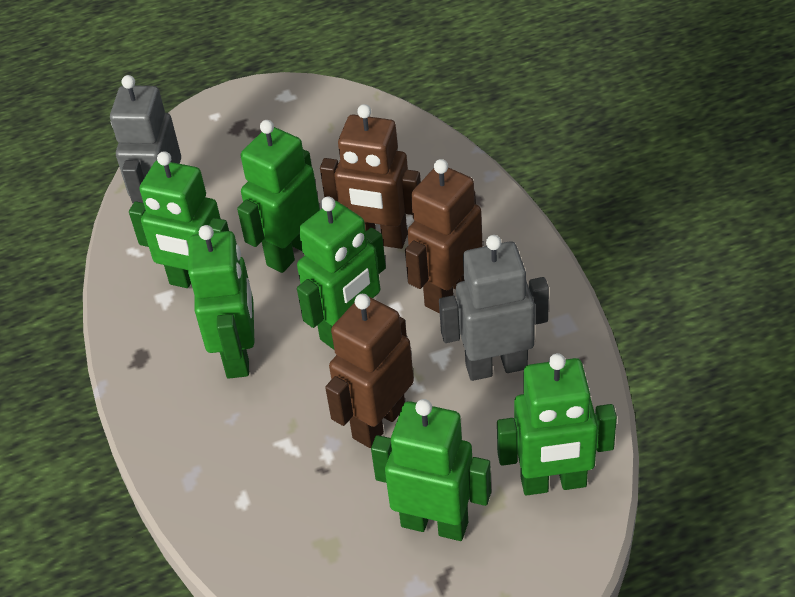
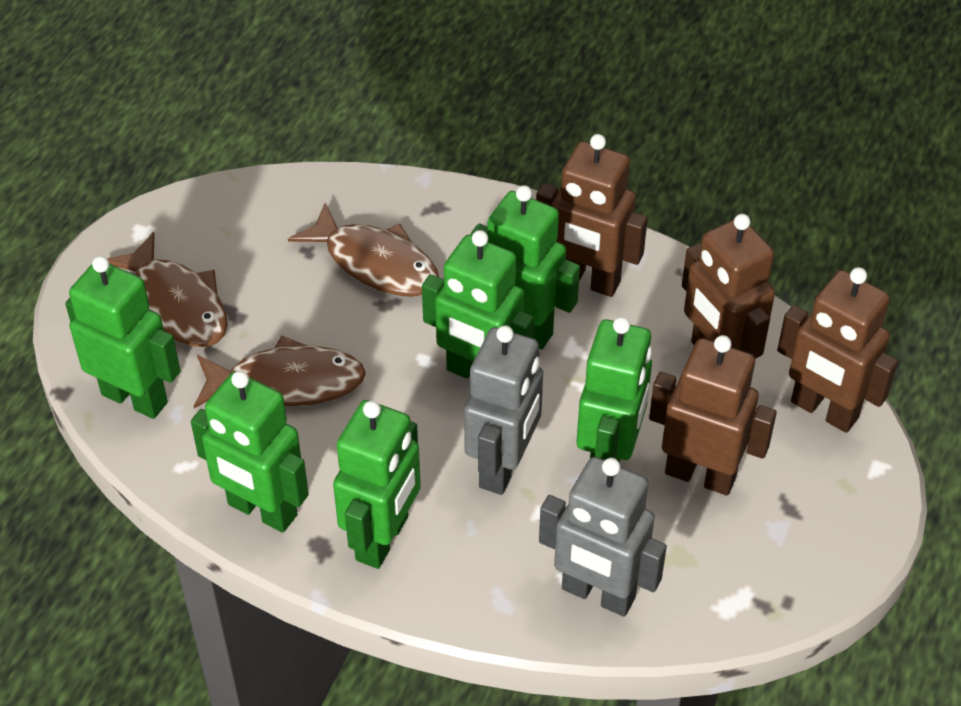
brown fish: 0 -> 3
brown robot: 3 -> 4

